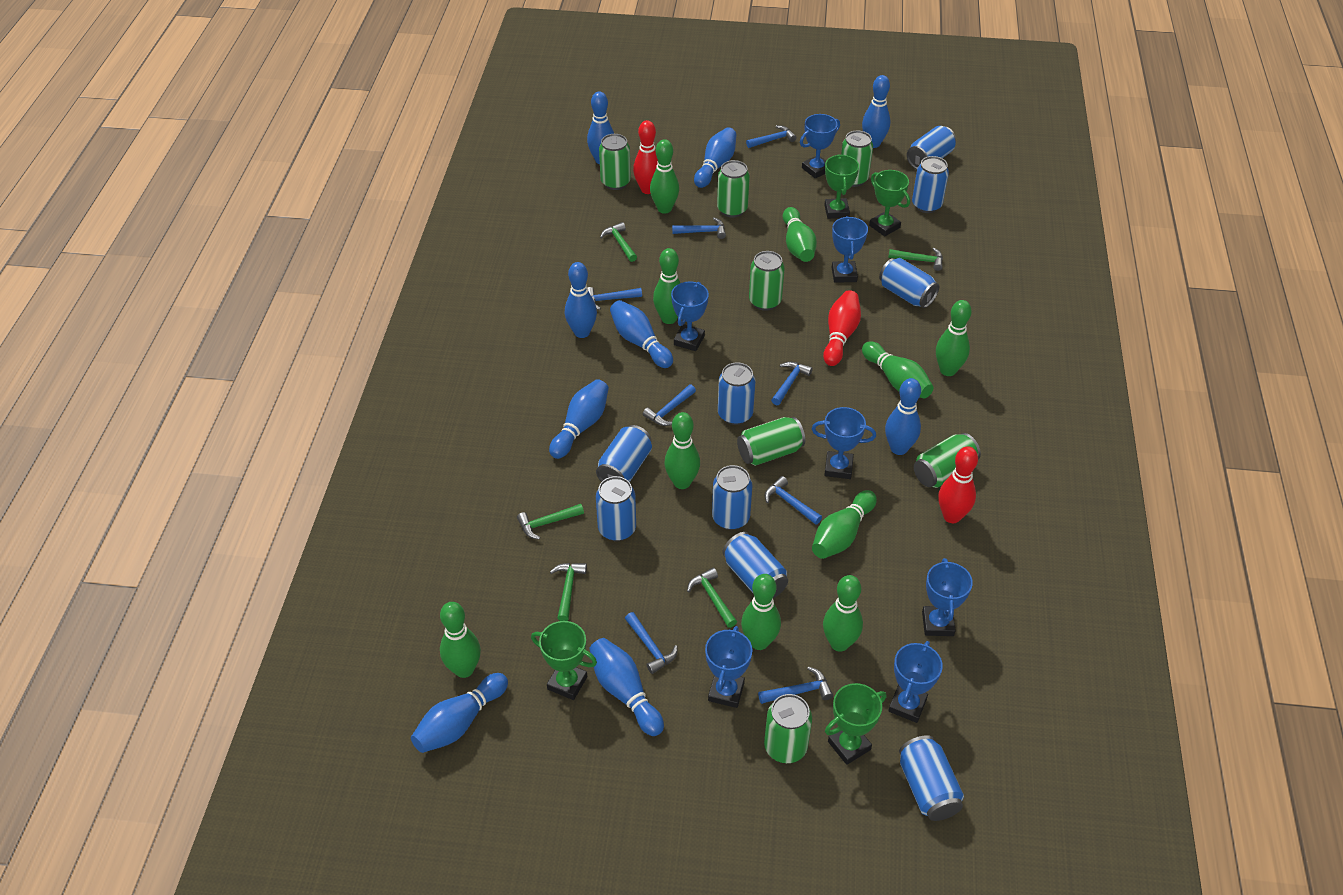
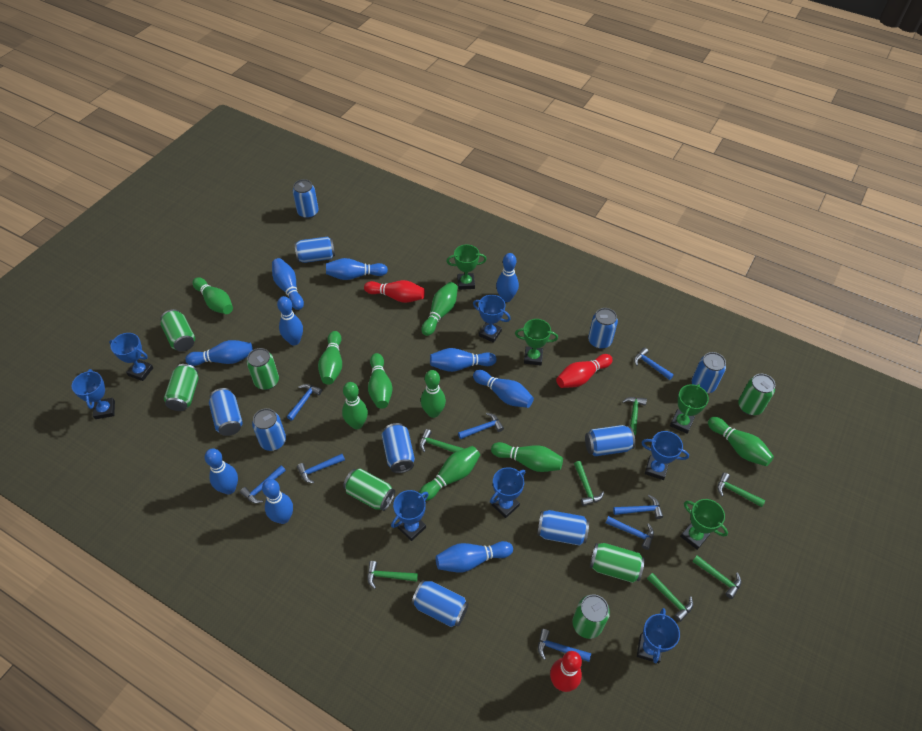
blue bowling pin: 9 -> 10
blue can: 9 -> 10
green bowling pin: 10 -> 9
green hammer: 5 -> 7

